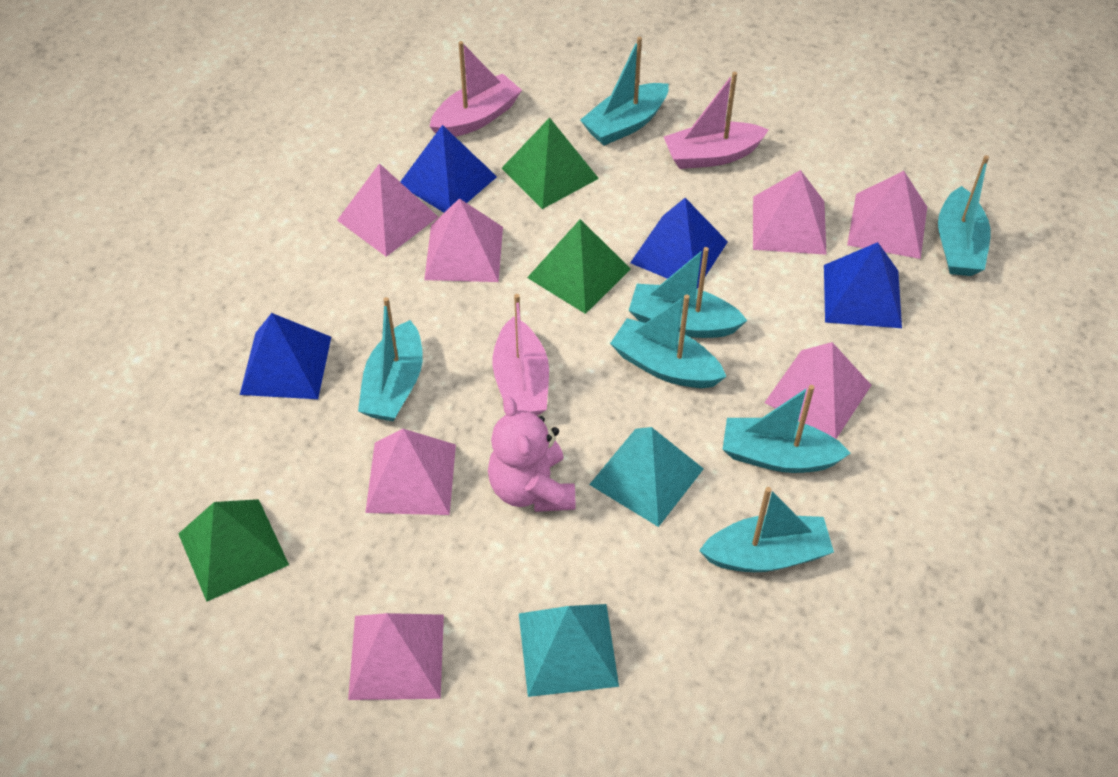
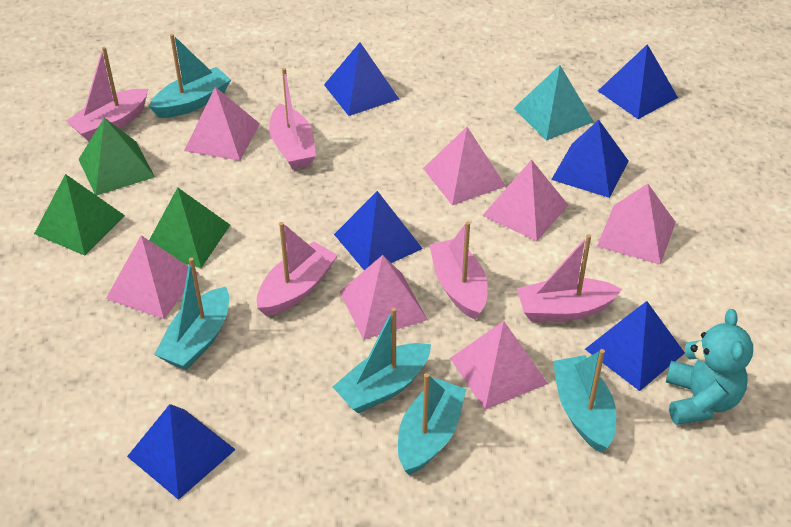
blue pyramid: 4 -> 6
pink boat: 3 -> 5
pink teddy bear: 1 -> 0
turquoise boat: 7 -> 5
turquoise pyramid: 2 -> 1
turquoise teddy bear: 0 -> 1

